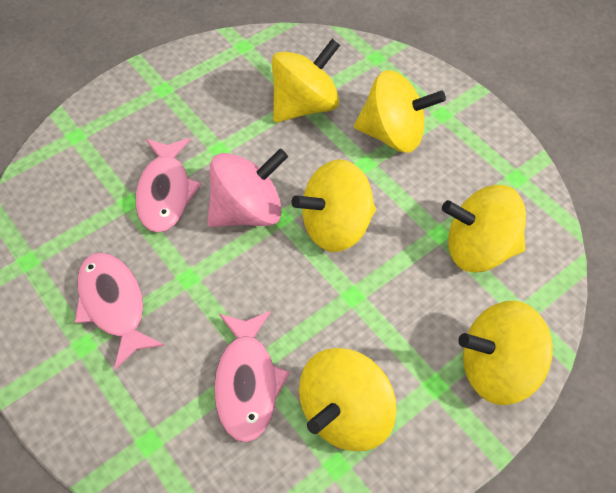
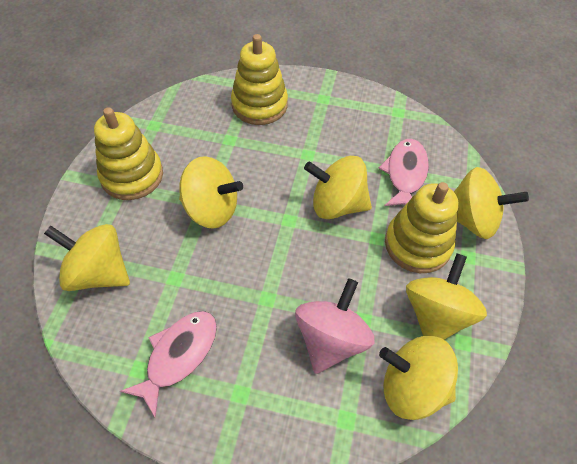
pink fish: 3 -> 2
yellow stacking toy: 0 -> 3

